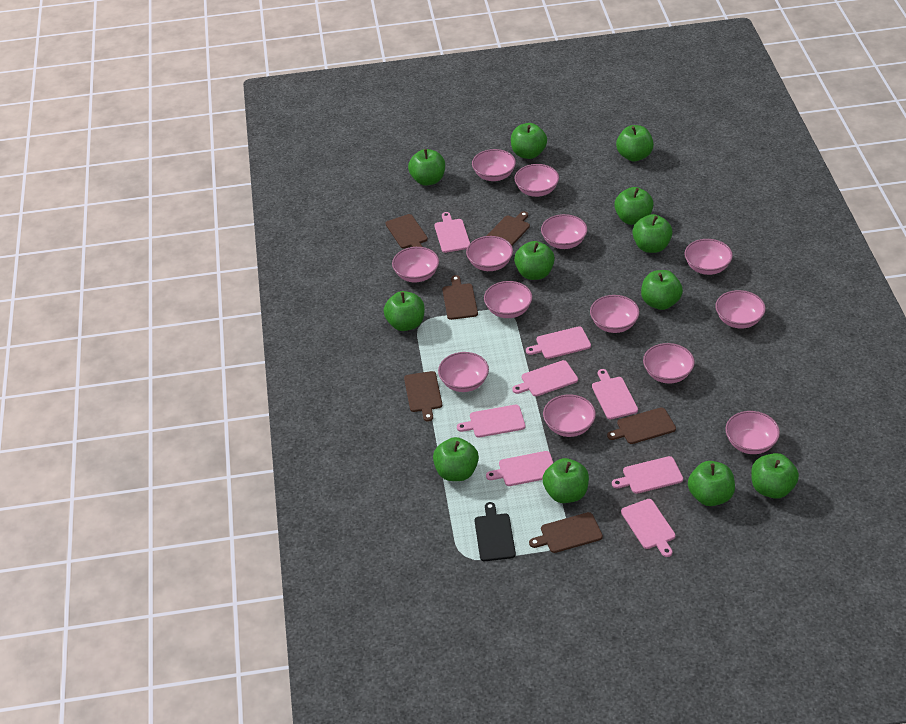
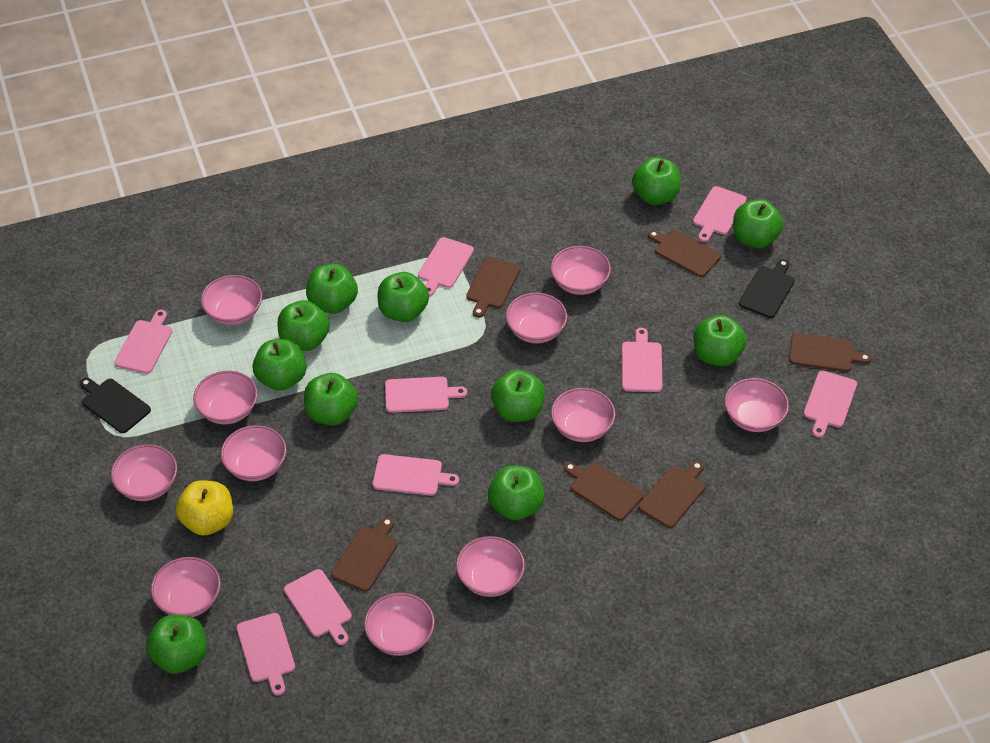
black cutting board: 1 -> 2
green apple: 12 -> 11
pink bowl: 13 -> 11
pink cutting board: 8 -> 9
yellow apple: 0 -> 1

